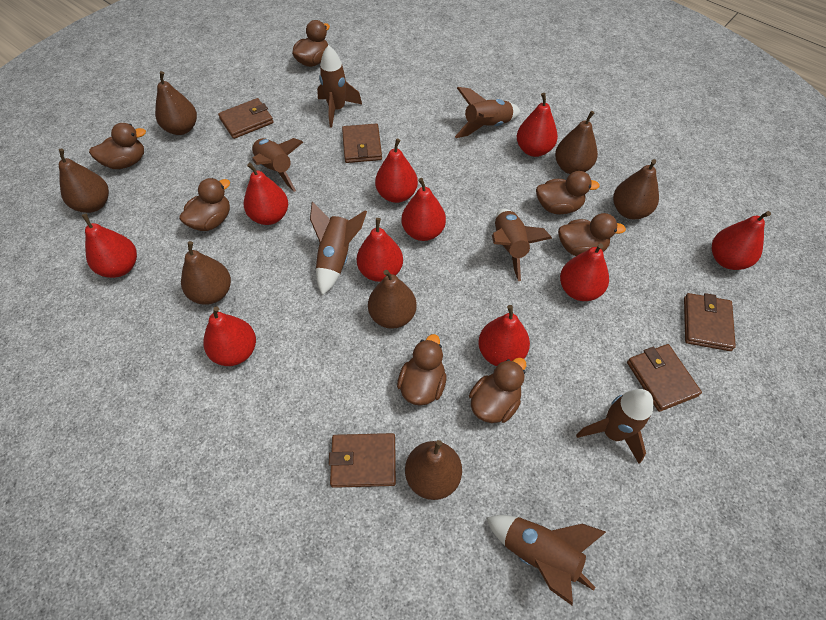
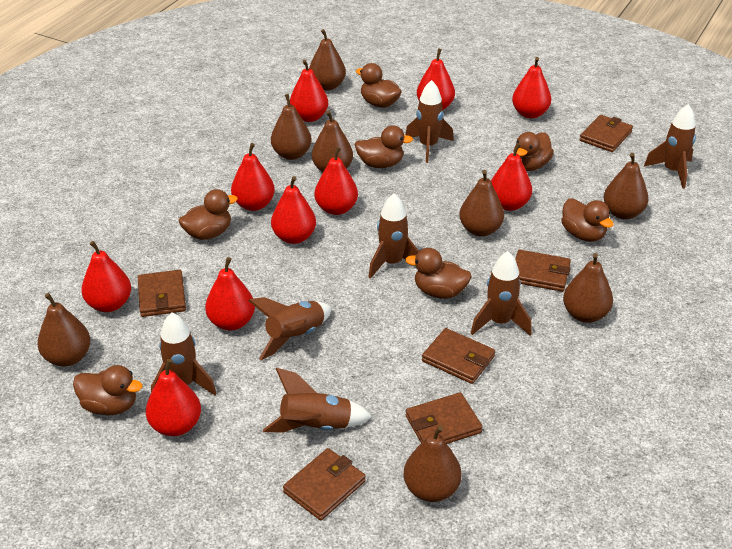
brown pear: 7 -> 8
brown wallet: 5 -> 6

